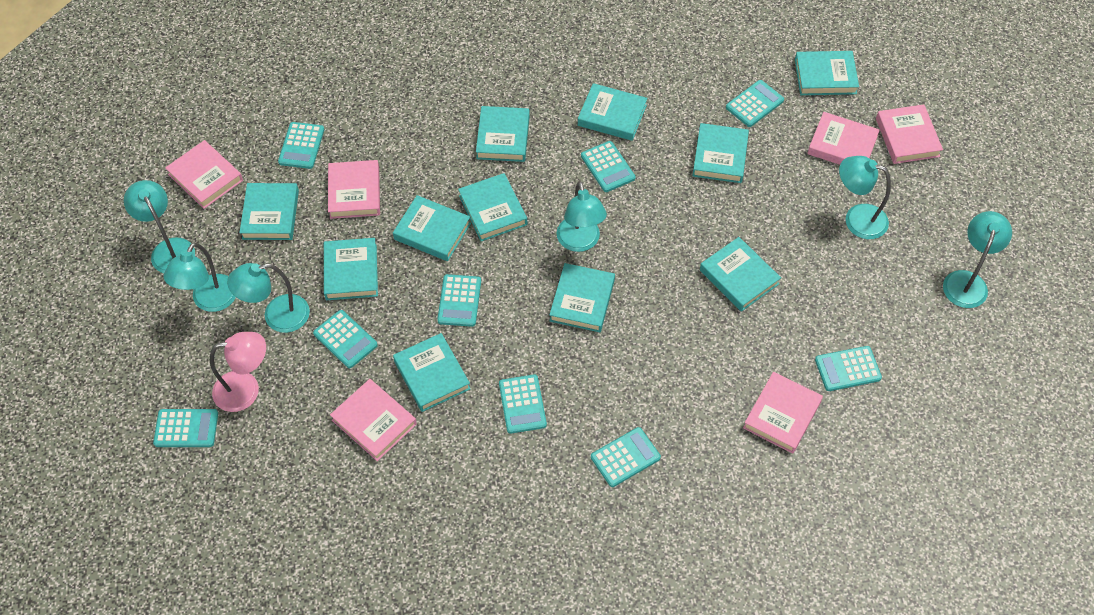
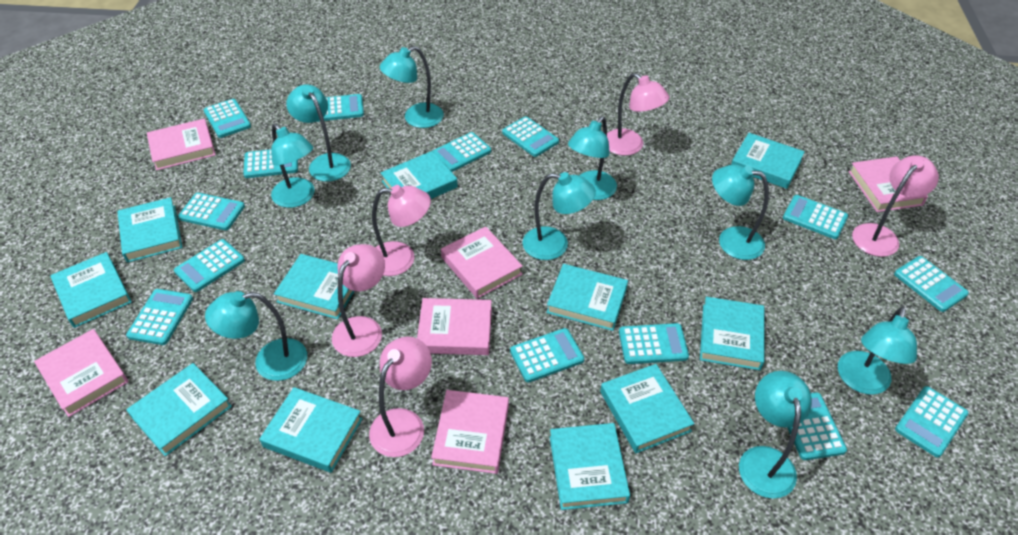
pink lamp: 1 -> 5
turquoise calculator: 9 -> 14
turquoise lamp: 6 -> 9

